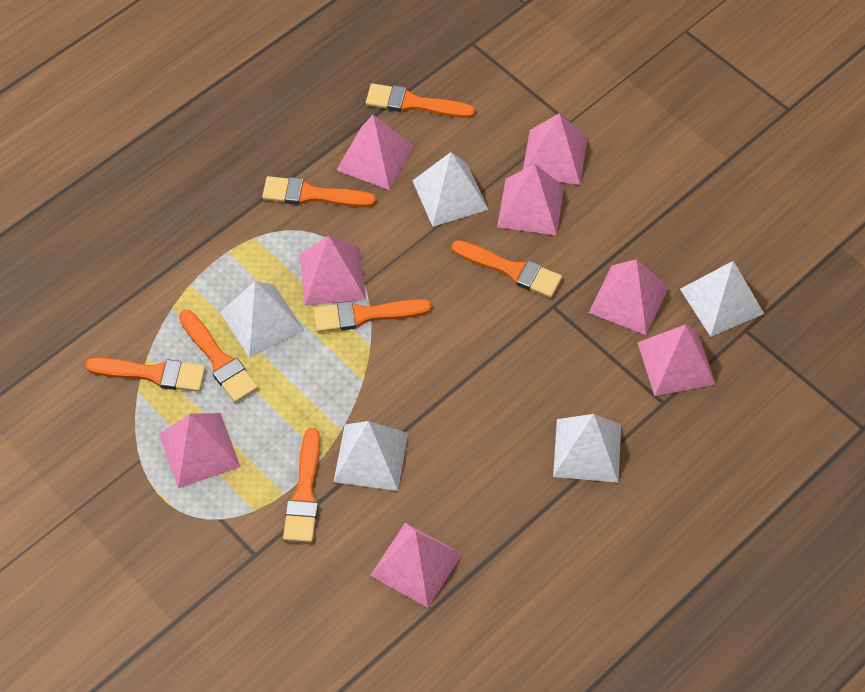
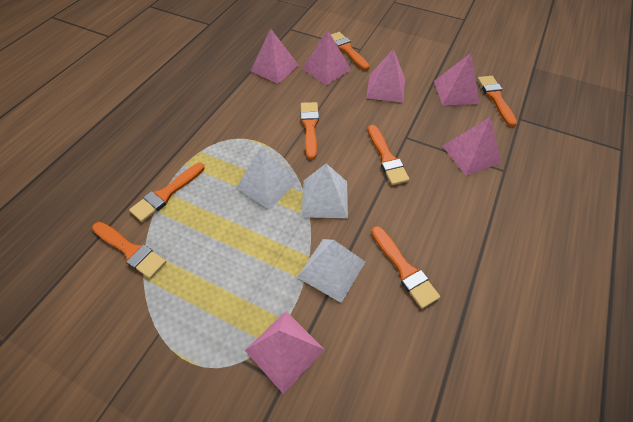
pink pyramid: 8 -> 6
white pyramid: 5 -> 3

